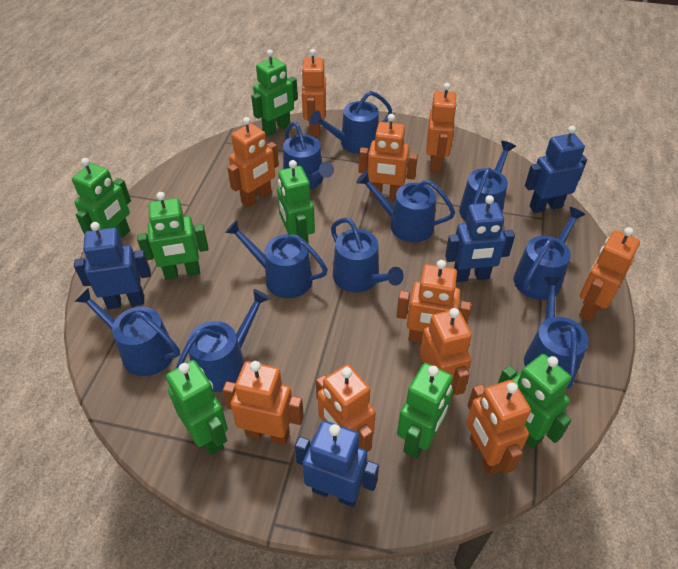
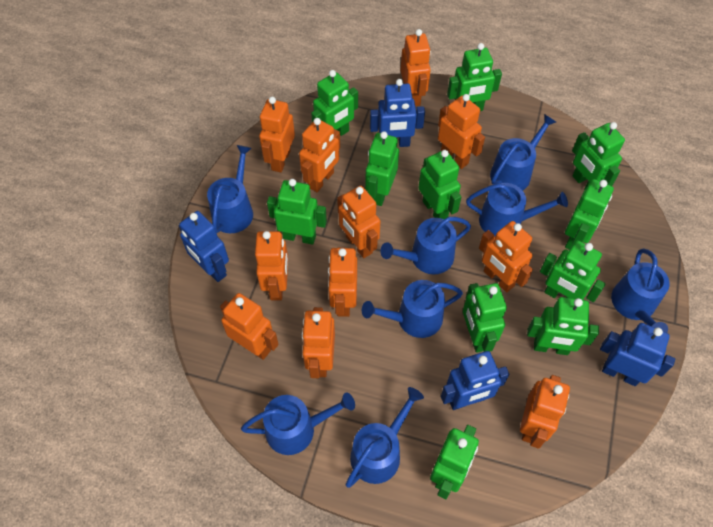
blue watering can: 10 -> 8
green robot: 7 -> 11
orange robot: 10 -> 11

